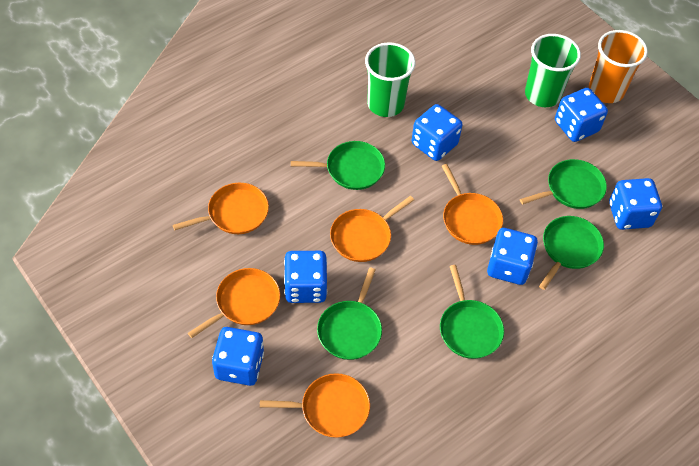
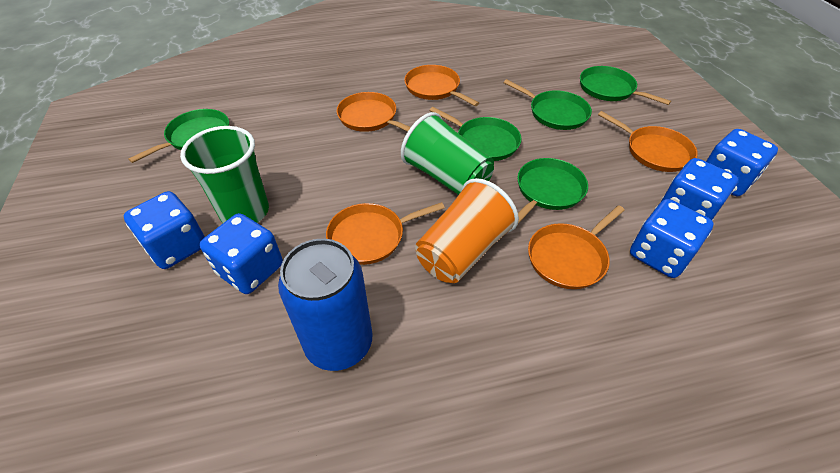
blue can: 0 -> 1
blue dice: 6 -> 5

